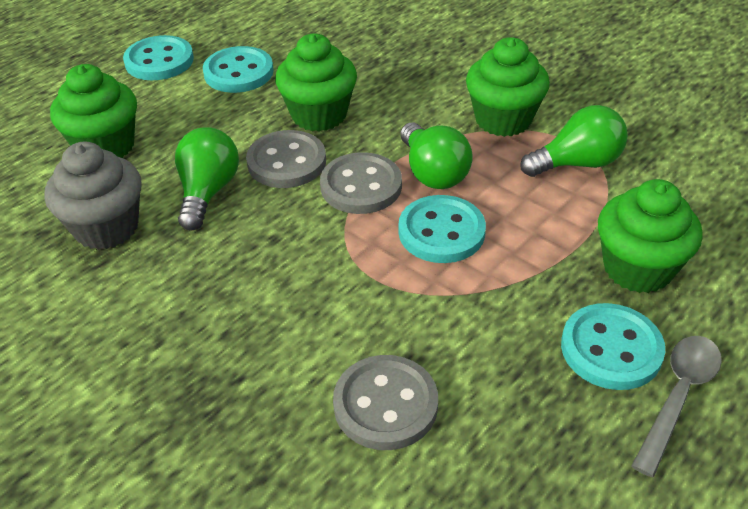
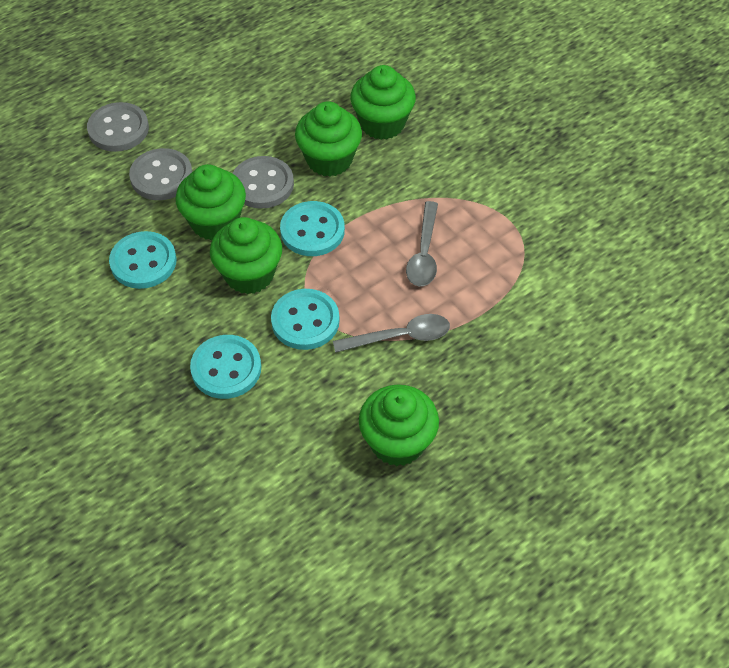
green cupcake: 4 -> 5
green light bulb: 3 -> 0
grey cupcake: 1 -> 0
grey spoon: 1 -> 2

